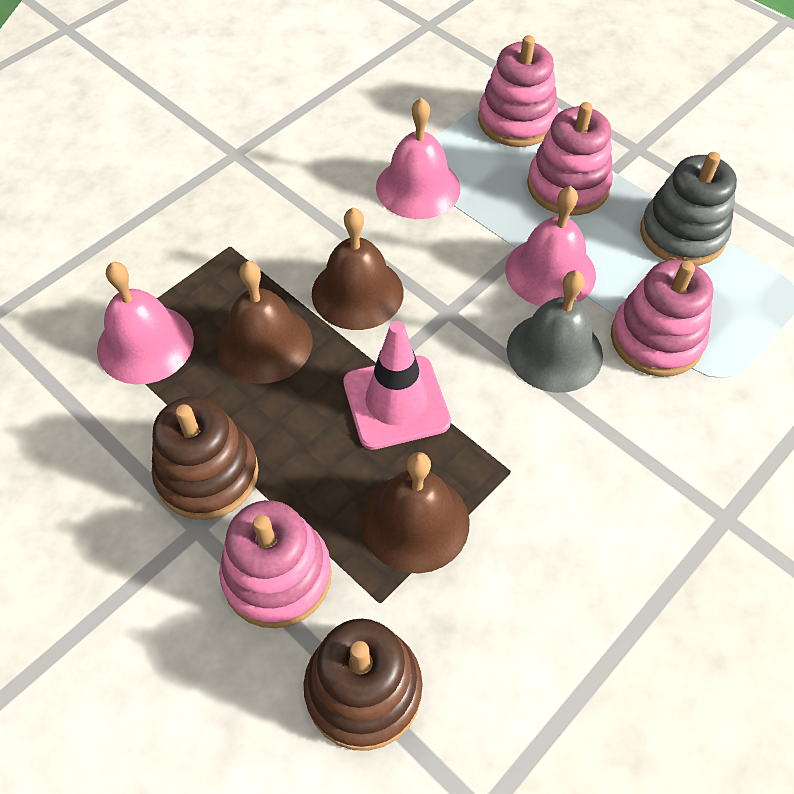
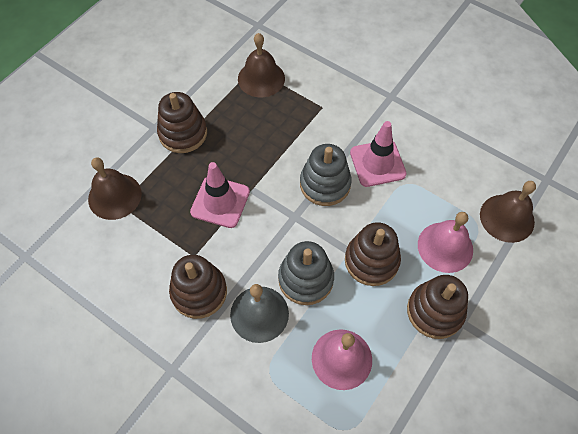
brown stacking toy: 2 -> 4
grey stacking toy: 1 -> 2
pink bell: 3 -> 2
pink stacking toy: 4 -> 0
pink traffic cone: 1 -> 2

